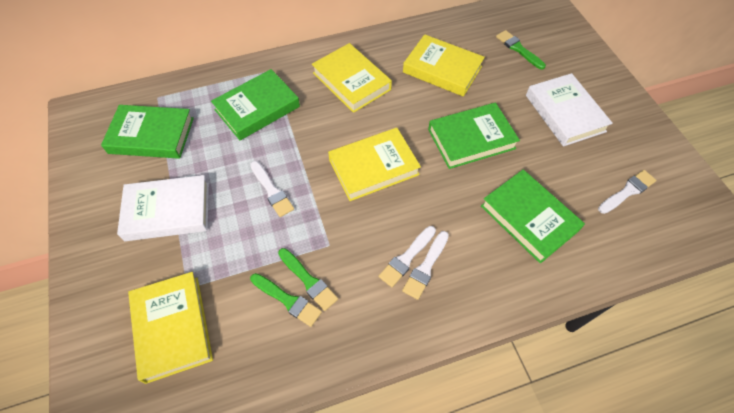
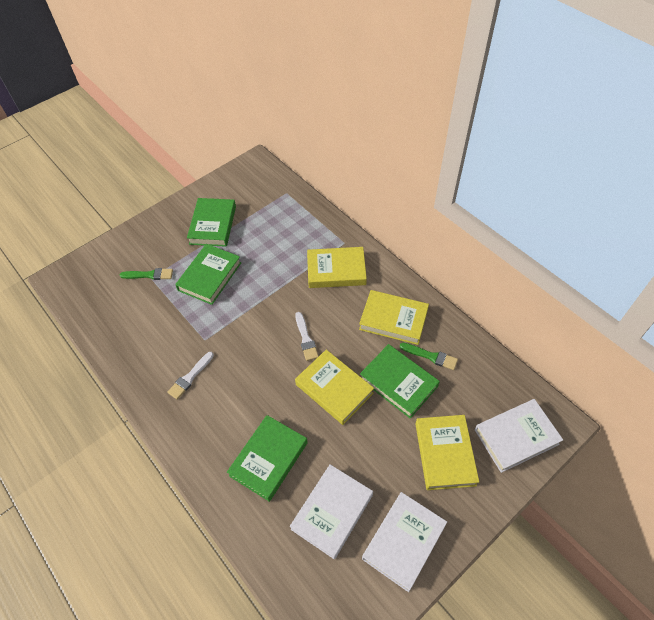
green brush: 3 -> 2
white book: 2 -> 3
white brush: 4 -> 2

